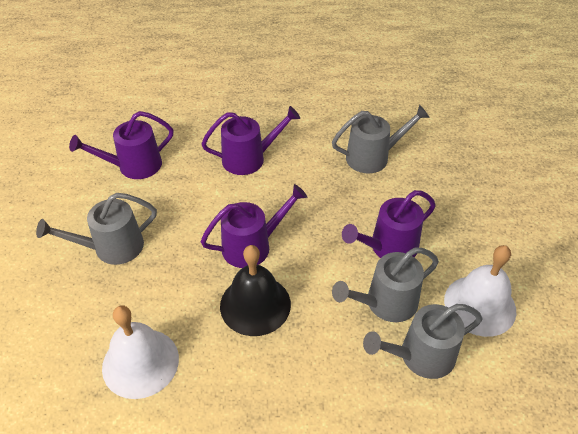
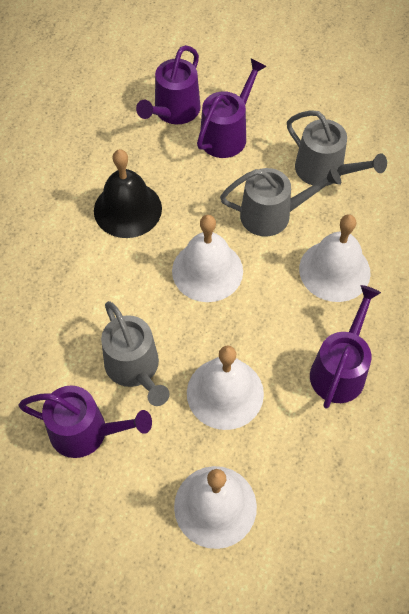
grey watering can: 4 -> 3
white bell: 2 -> 4

